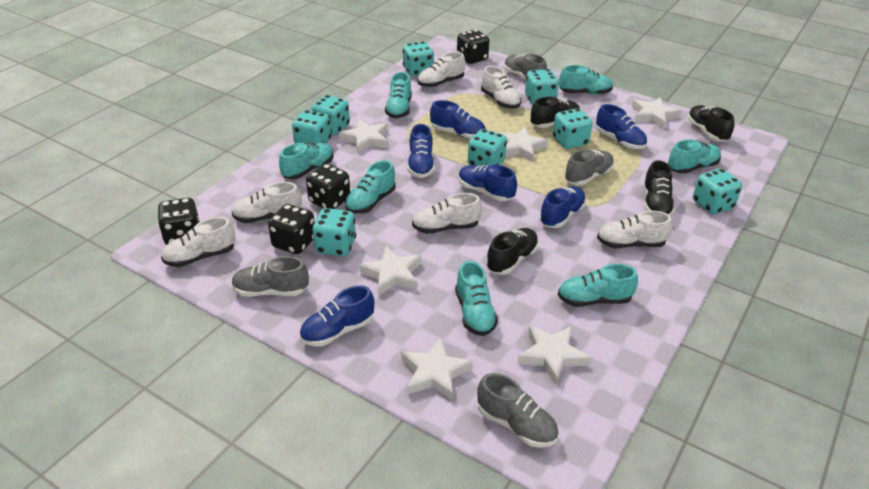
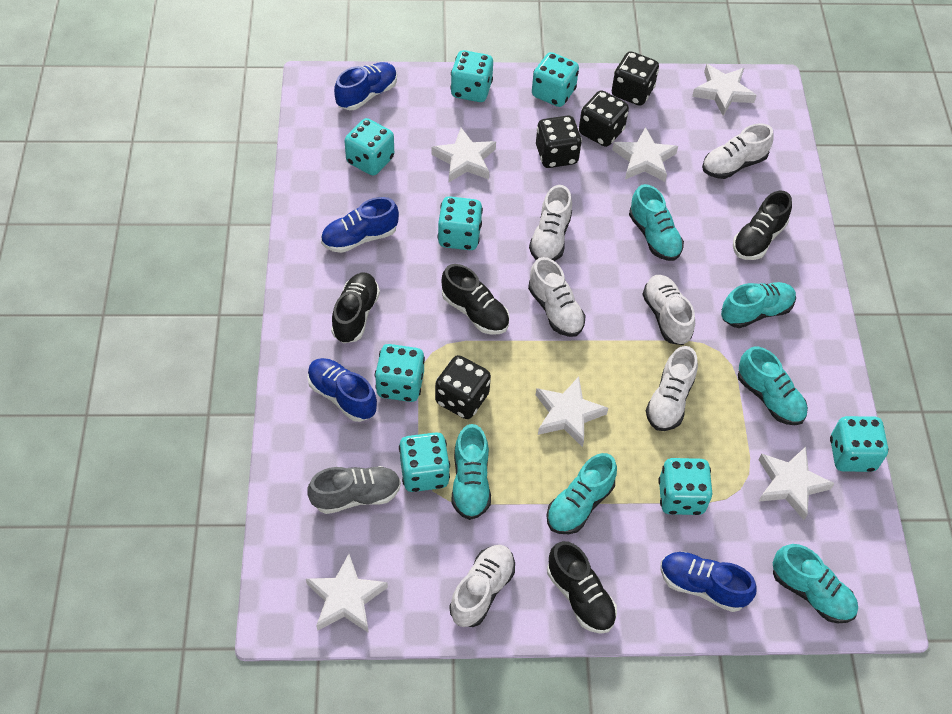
blue shoe: 6 -> 4
grey shoe: 4 -> 1
turquoise shoe: 7 -> 6

